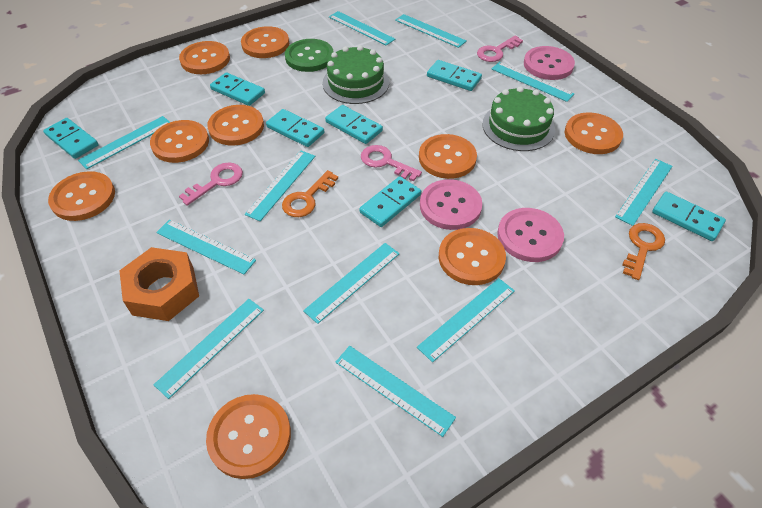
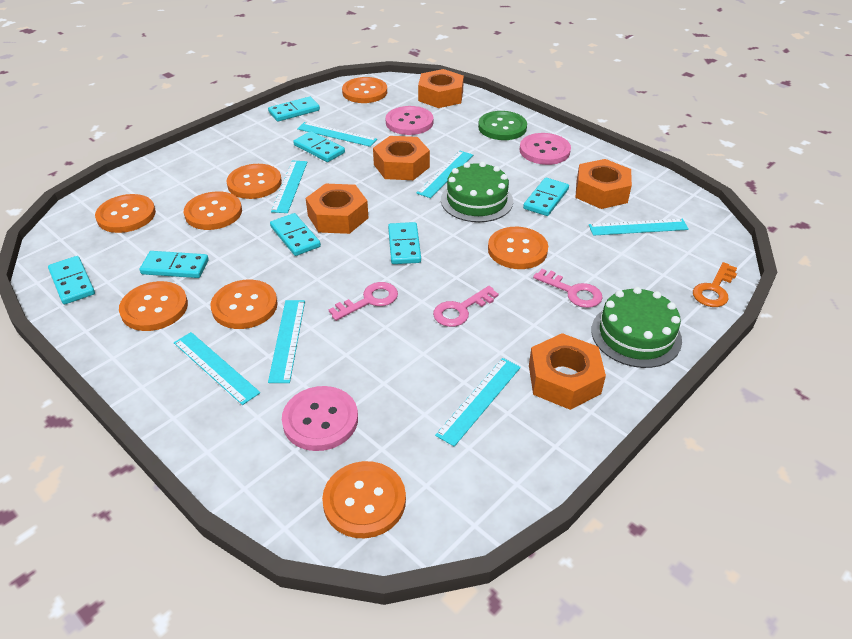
orange button: 9 -> 8
orange key: 2 -> 1
orange nut: 1 -> 5
turquoise ruler: 11 -> 7

